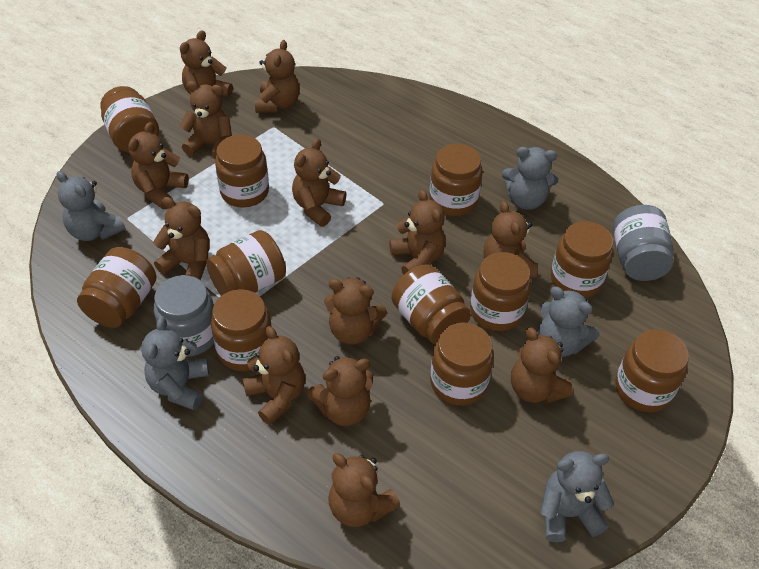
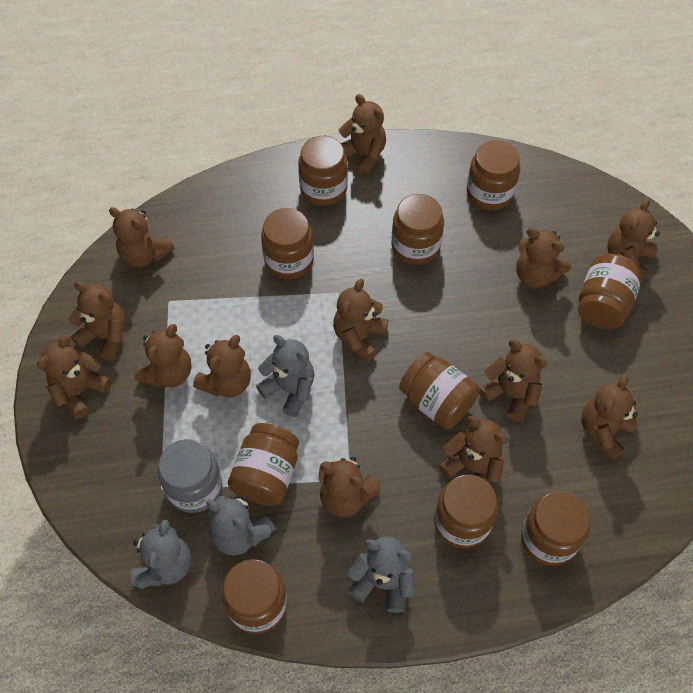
brown jar: 11 -> 10
grey jar: 2 -> 1
grey teddy bear: 5 -> 4

